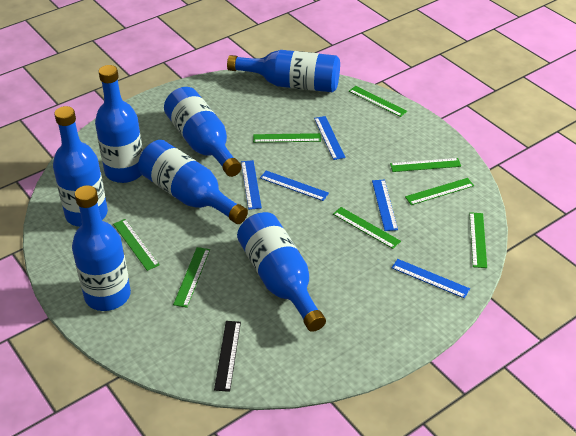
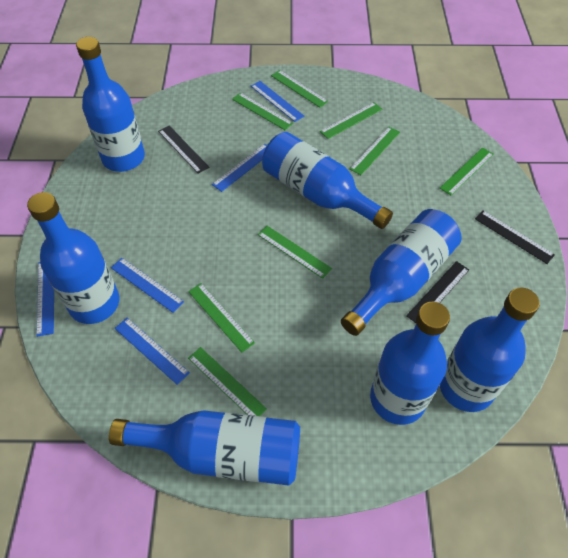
black ruler: 1 -> 3

